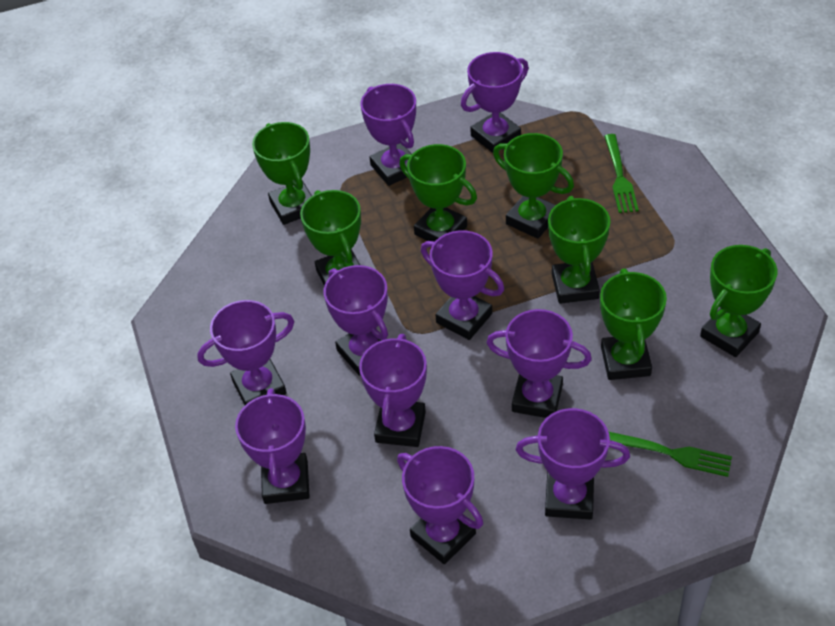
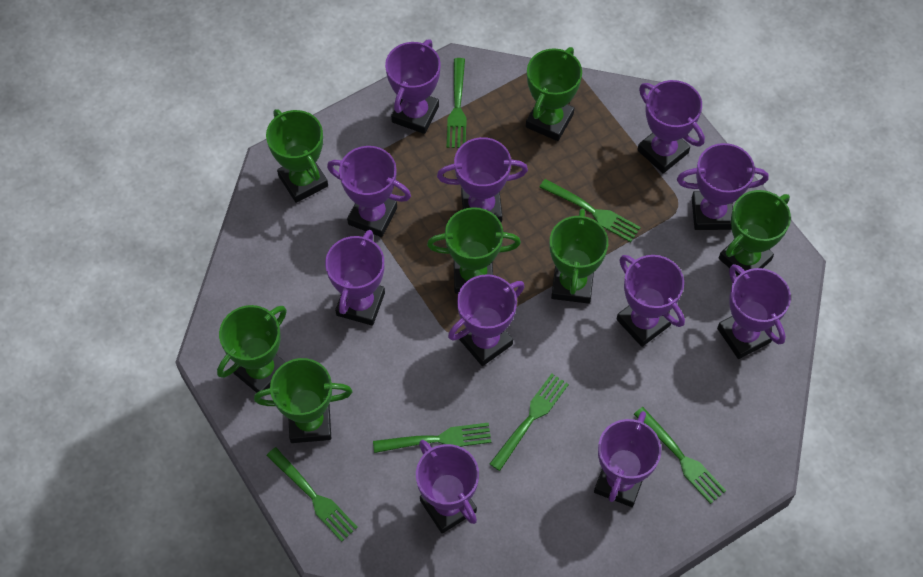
green fork: 2 -> 6
purple trophy: 10 -> 11

